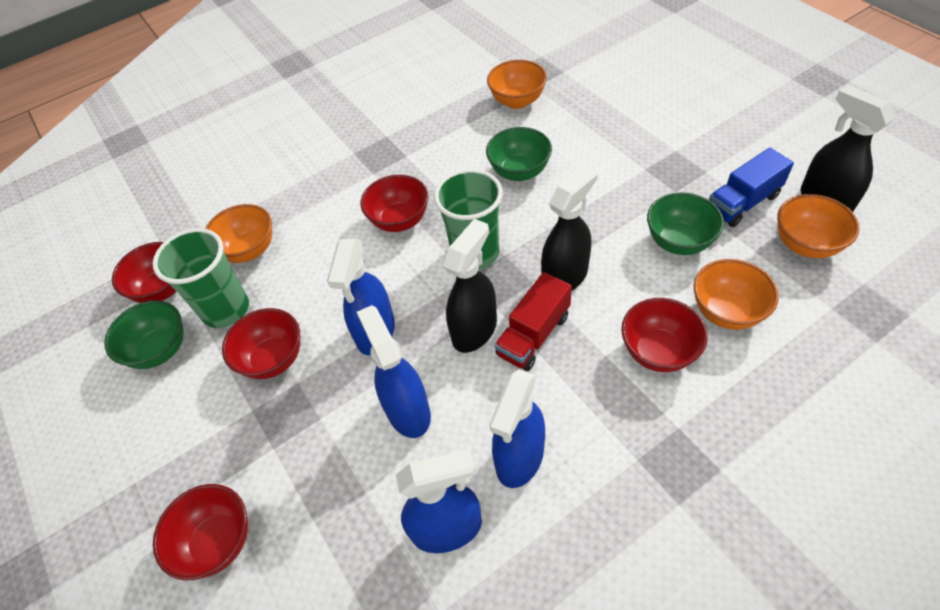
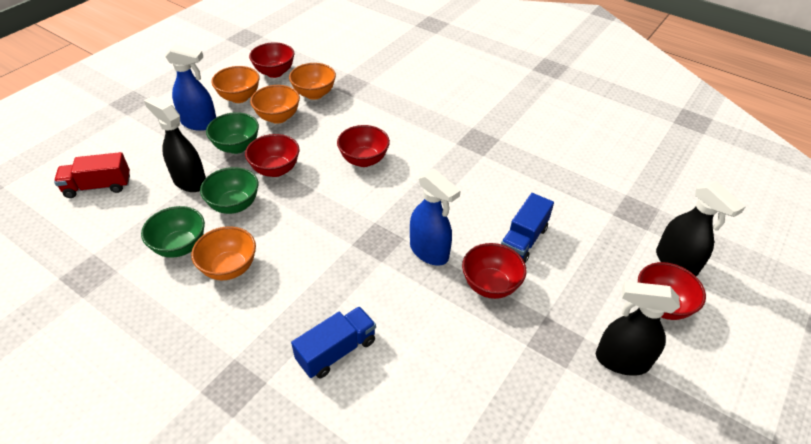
blue spray bottle: 4 -> 2
blue truck: 1 -> 2
green cup: 2 -> 0

